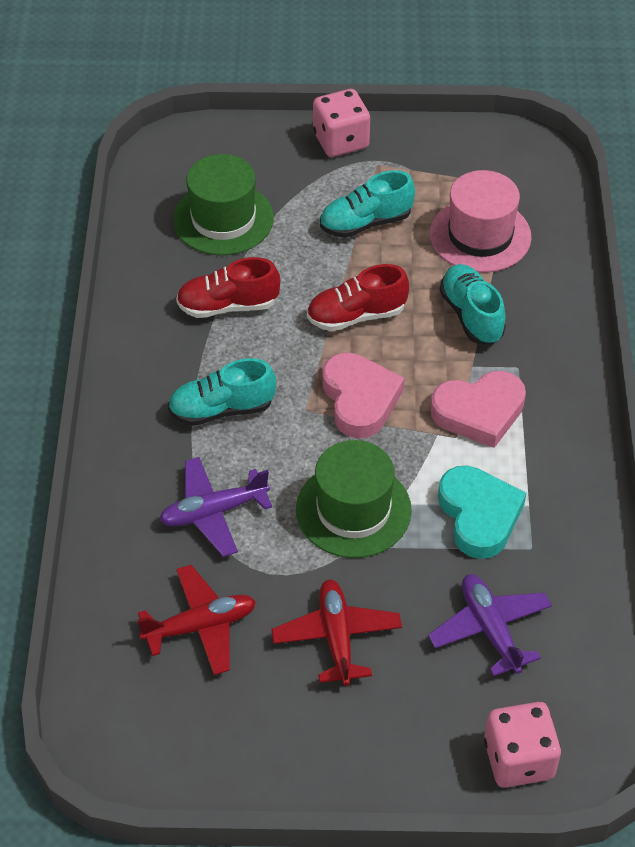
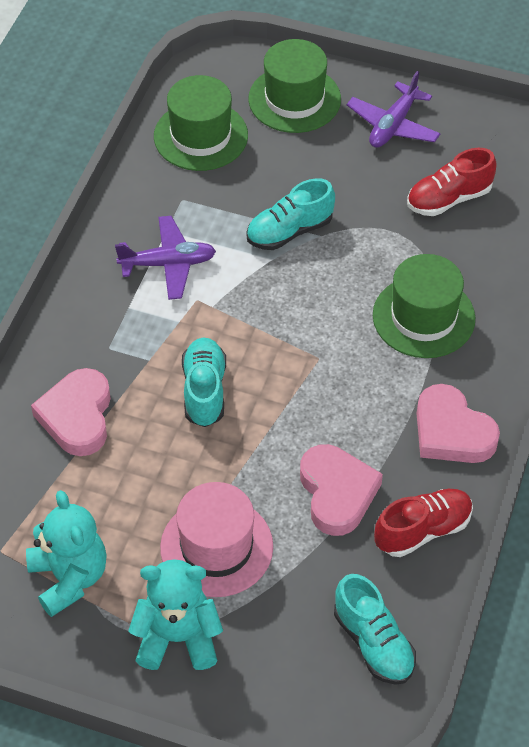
green hat: 2 -> 3
pink dice: 2 -> 0
pink heart: 2 -> 3
red plane: 2 -> 0
turquoise heart: 1 -> 0
turquoise teddy bear: 0 -> 2

